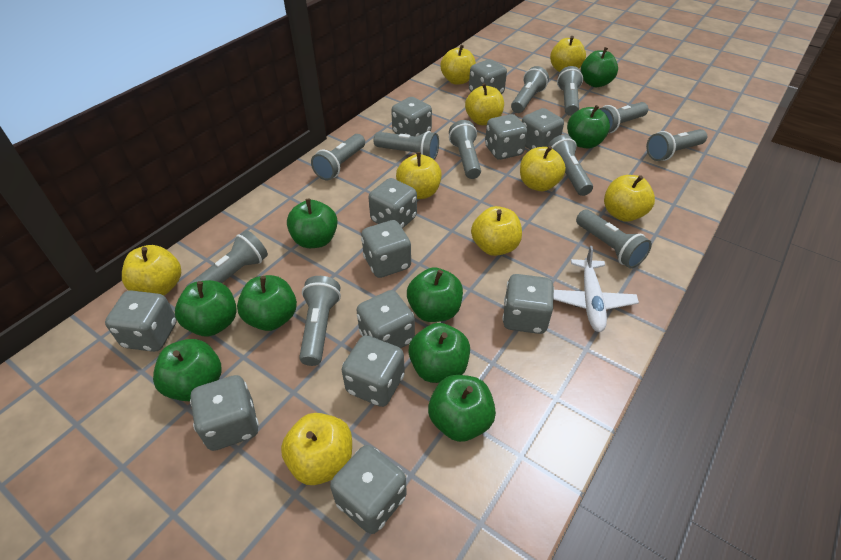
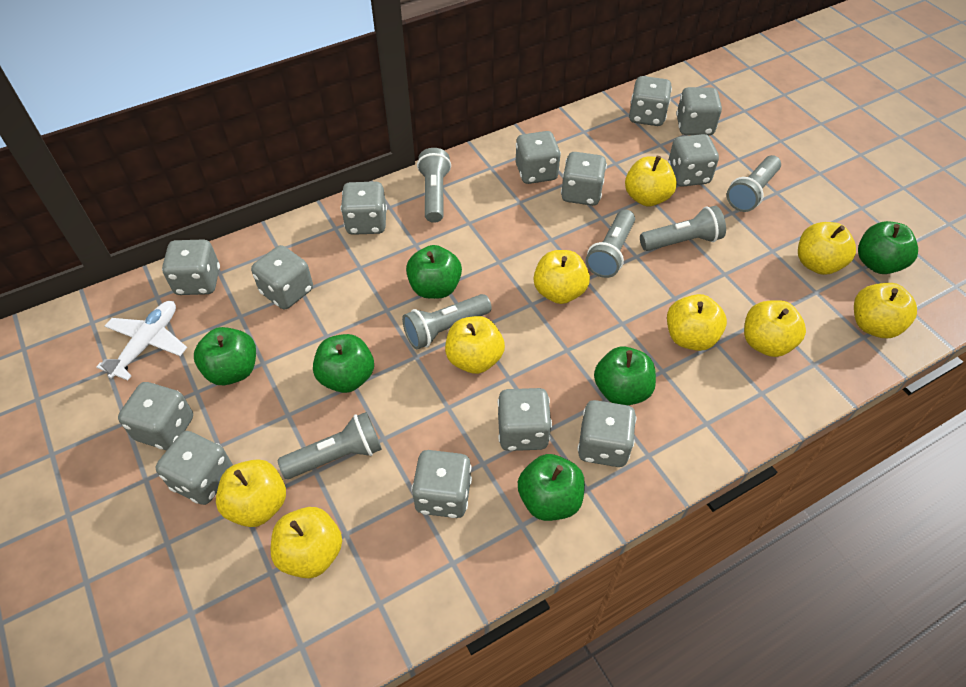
green apple: 9 -> 6
grey dice: 12 -> 13
grey flashlight: 11 -> 6

